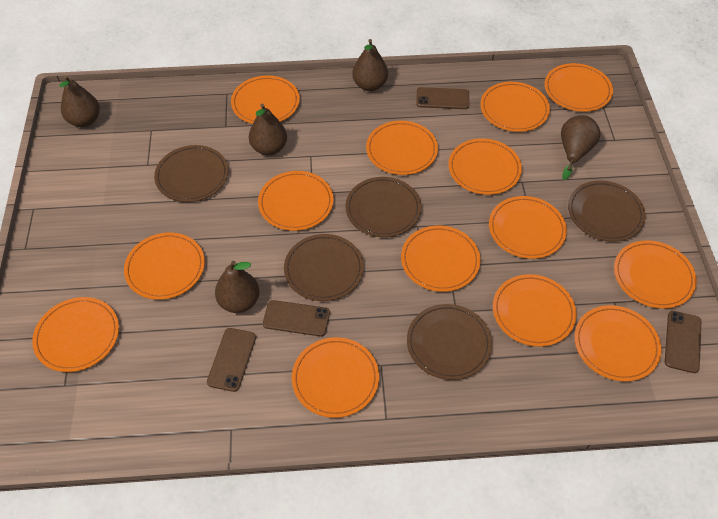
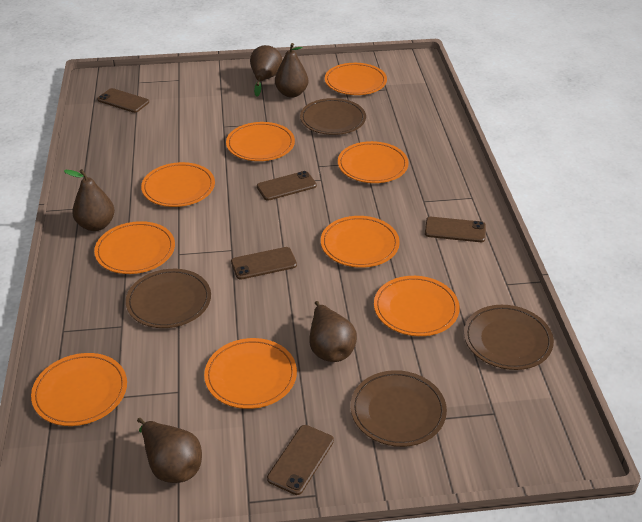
brown phone: 4 -> 5
brown plate: 5 -> 4
orange plate: 14 -> 9

